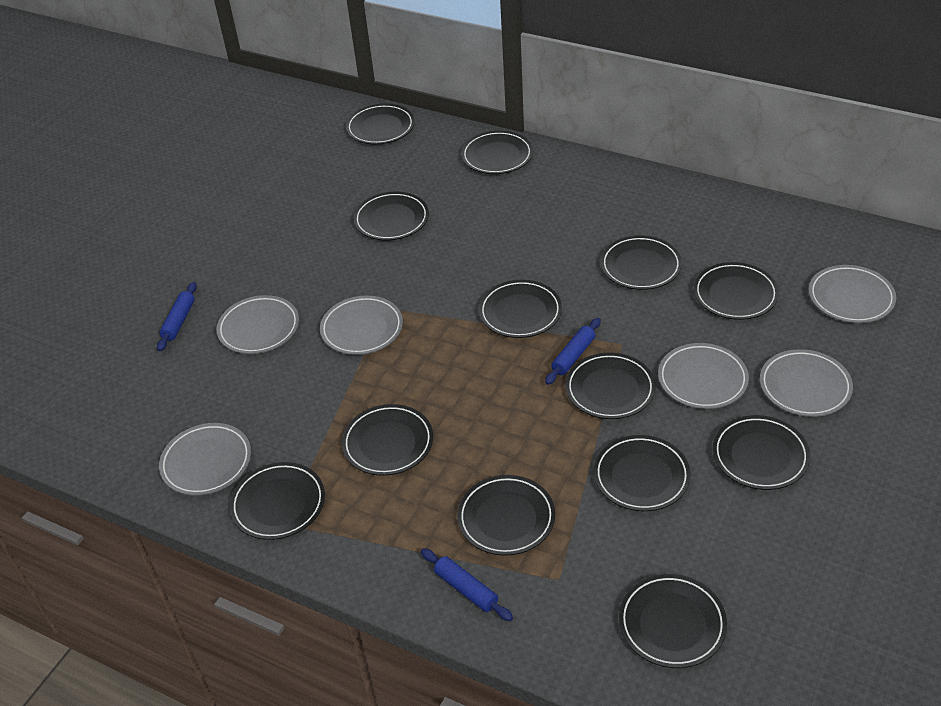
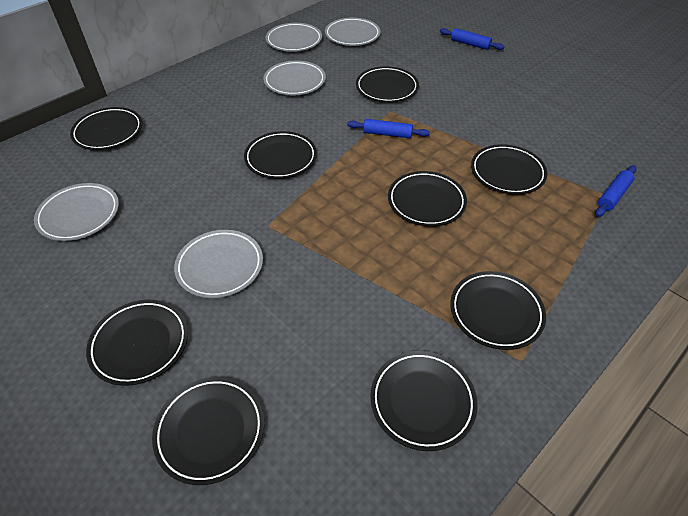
black plate: 13 -> 9
grey plate: 6 -> 5

